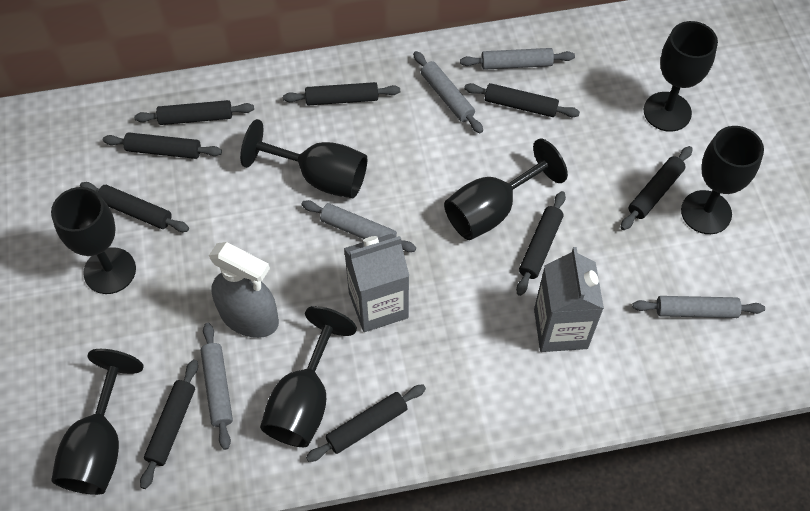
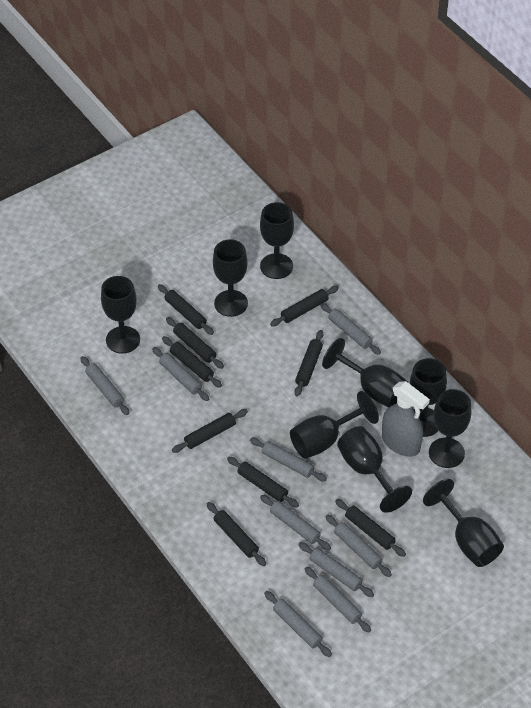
black goblet: 7 -> 9
grey carton: 2 -> 0
grey rolling pin: 5 -> 9

